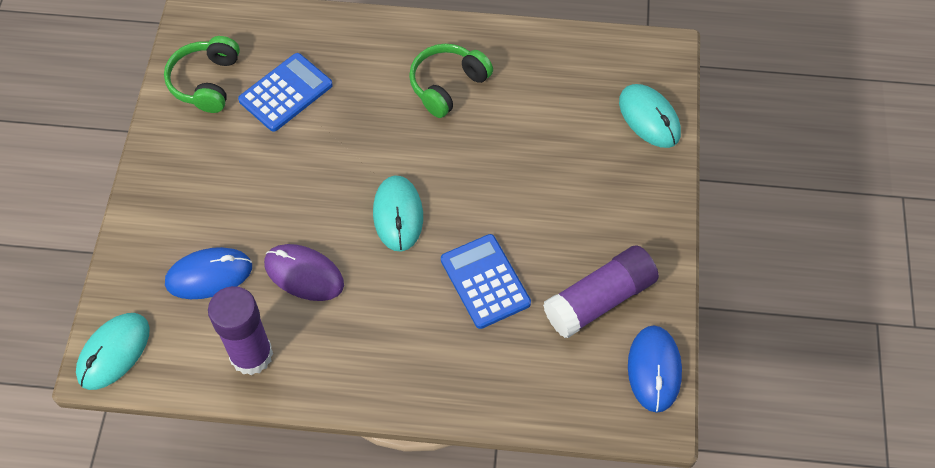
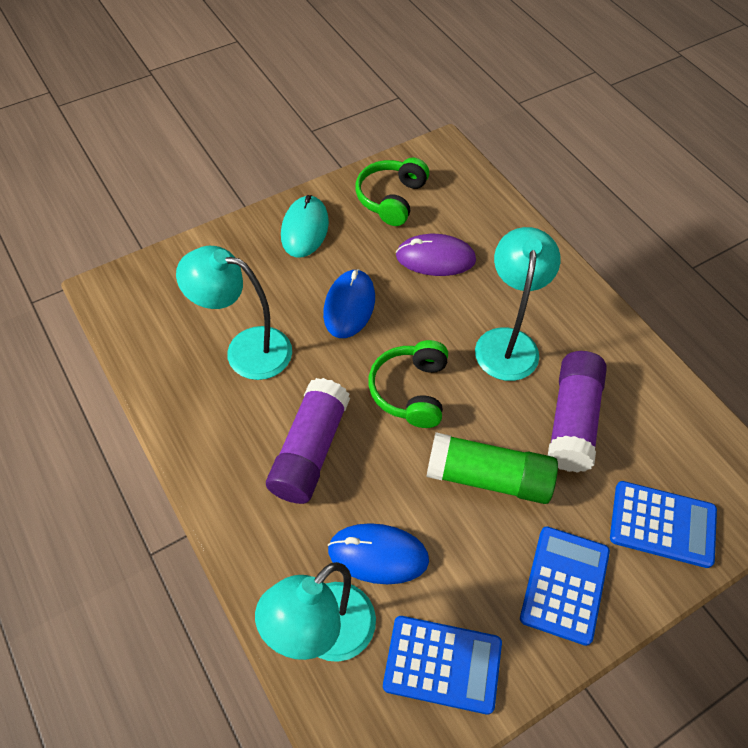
blue calculator: 2 -> 3
green glue stick: 0 -> 1
turquoise lamp: 0 -> 3
turquoise mouse: 3 -> 1

